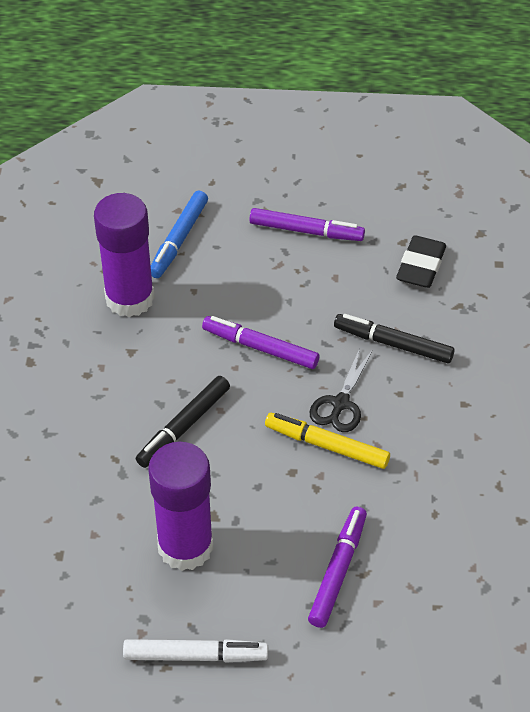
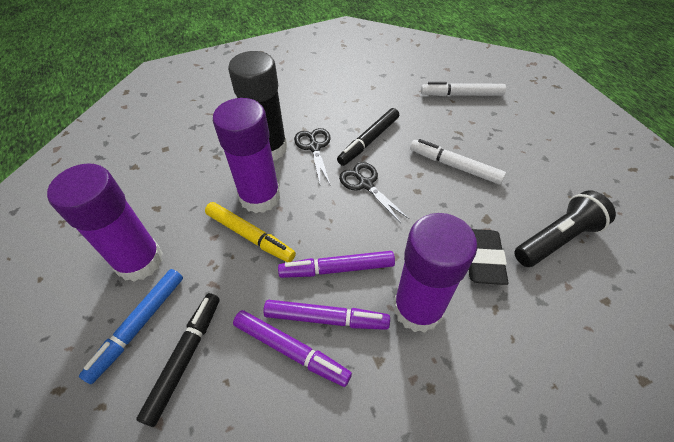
black flashlight: 0 -> 1
black glue stick: 0 -> 1
black scissors: 1 -> 2
purple glue stick: 2 -> 3
white marker: 1 -> 2

